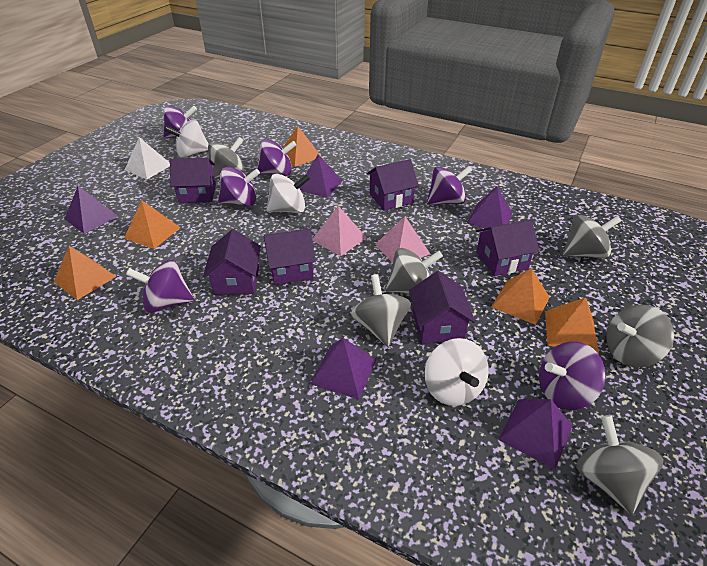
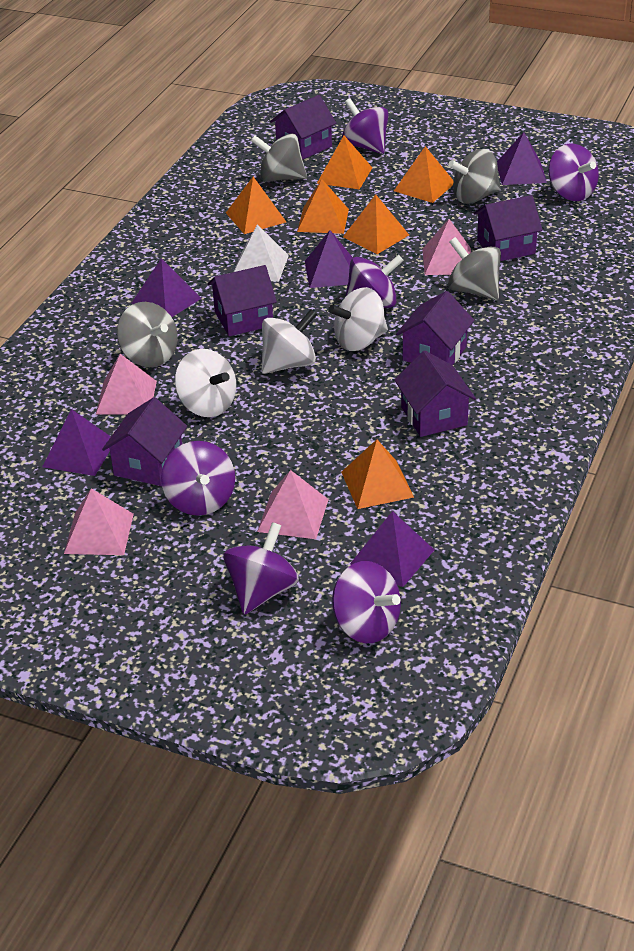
grey spinning top: 6 -> 4
orange pyramid: 5 -> 6
pink pyramid: 2 -> 4

